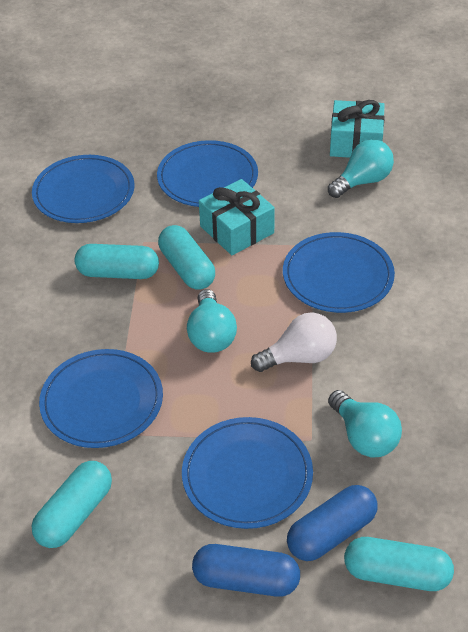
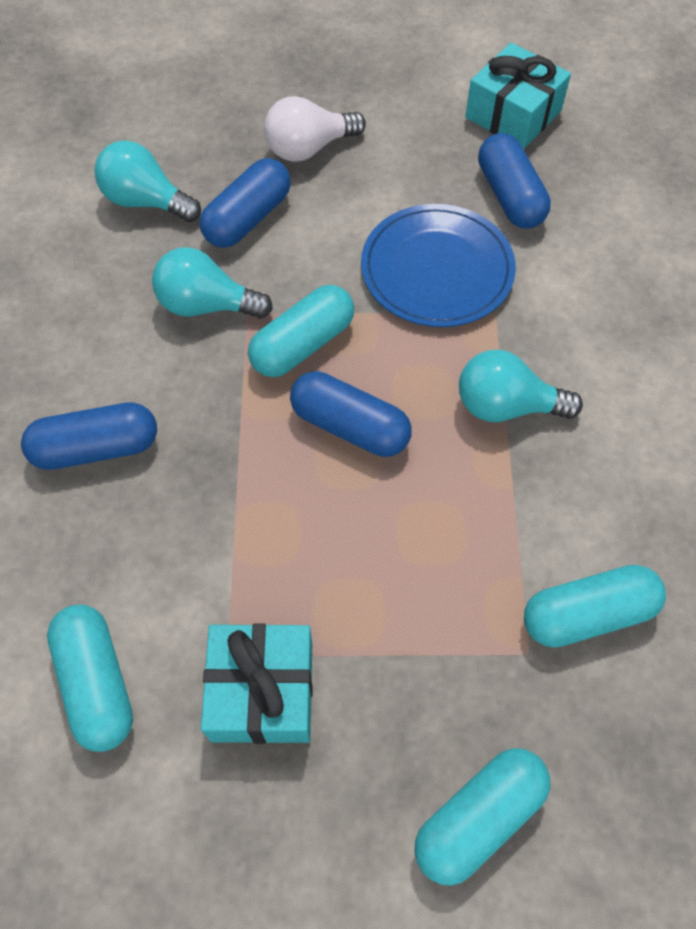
blue capsule: 2 -> 4
blue plate: 5 -> 1

